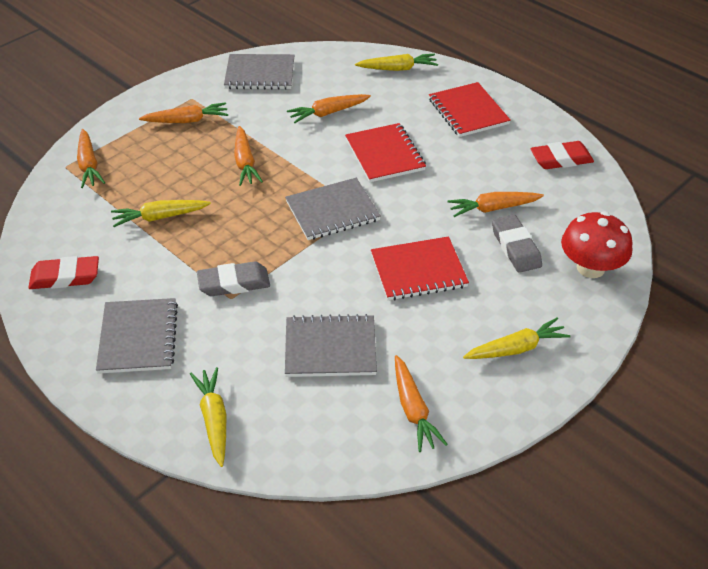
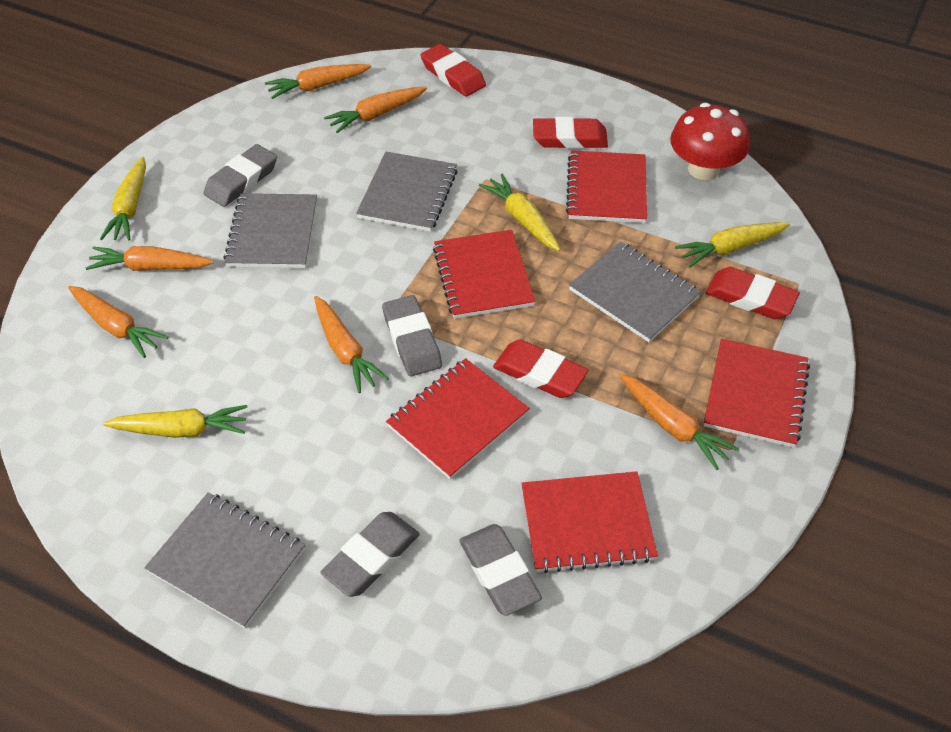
grey eraser: 2 -> 4
red eraser: 2 -> 4
red notebook: 3 -> 5

